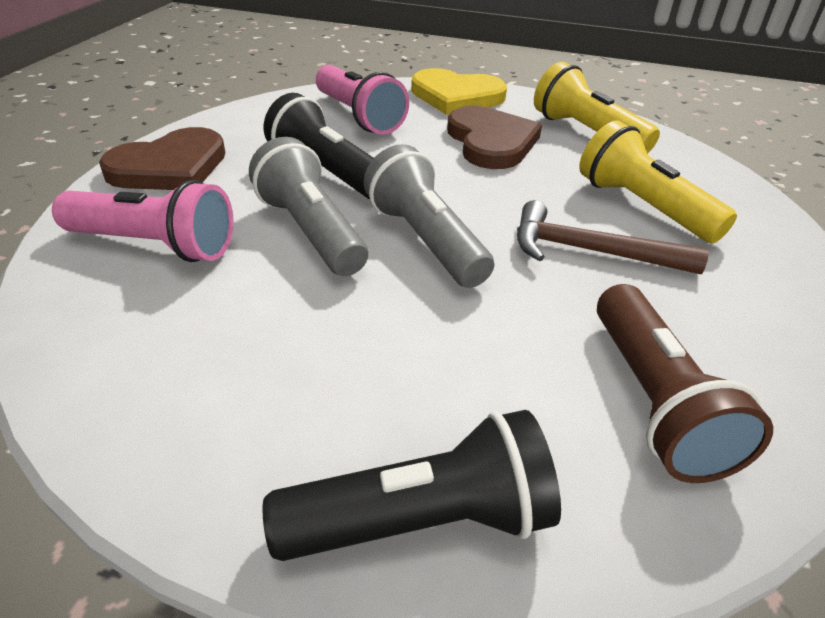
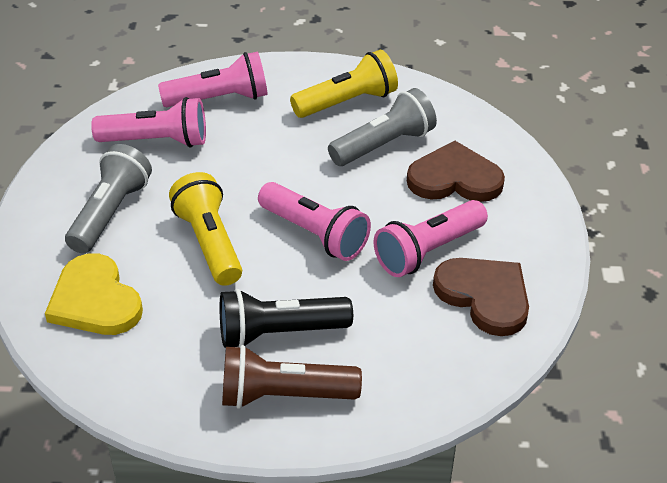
black flashlight: 2 -> 1
brown hammer: 1 -> 0
pink flashlight: 2 -> 4

